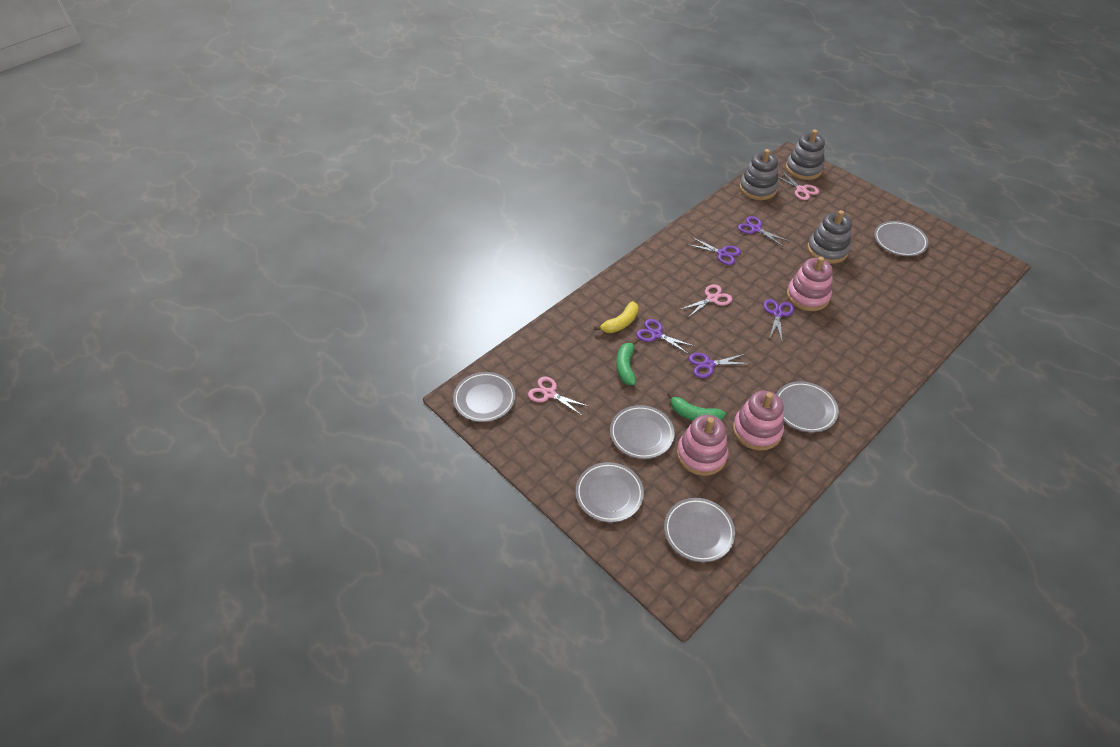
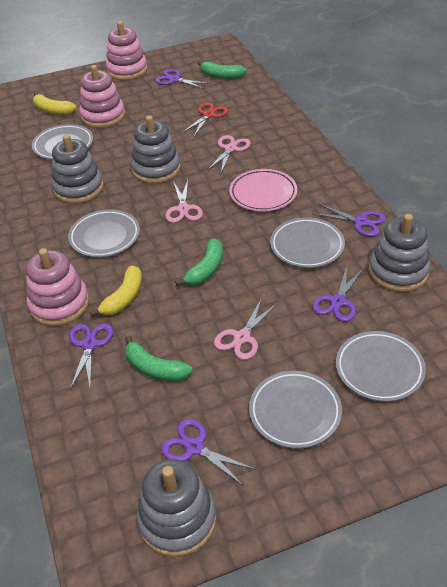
green banana: 2 -> 3
grey plate: 6 -> 5
grey stacking toy: 3 -> 4
pink plate: 0 -> 1
red scissors: 0 -> 1
yellow banana: 1 -> 2

